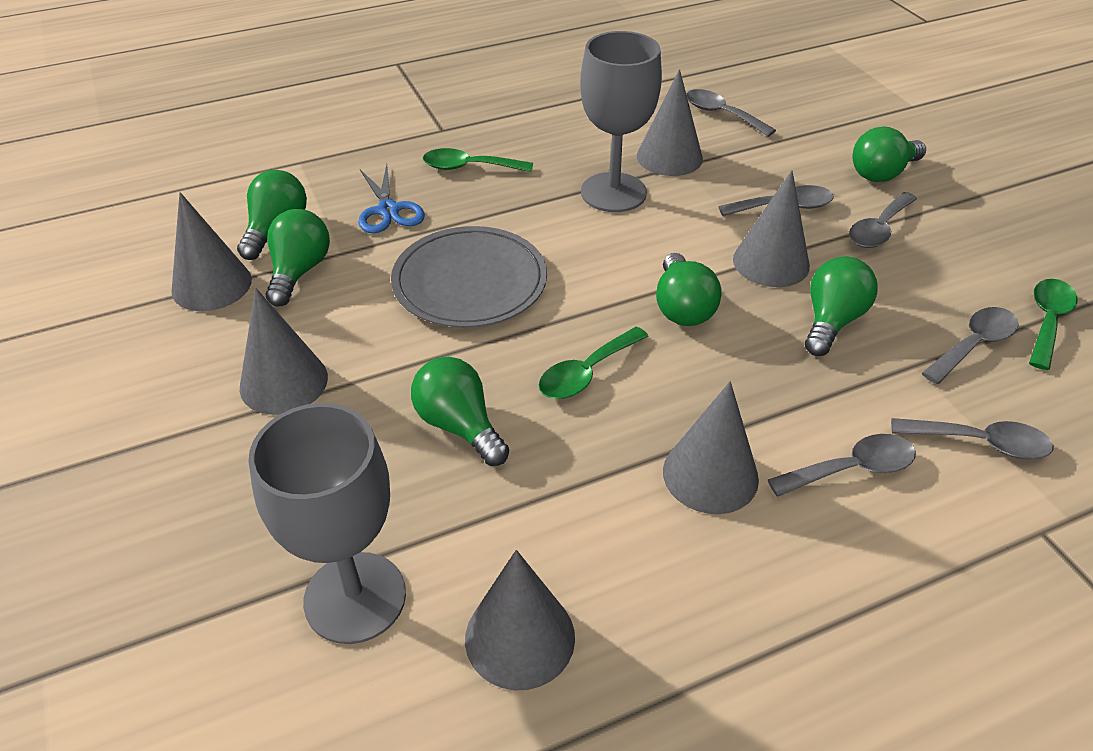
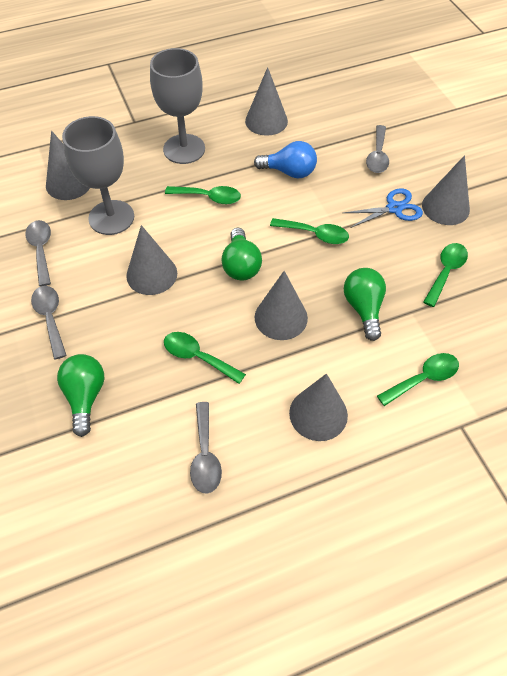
blue light bulb: 0 -> 1
green light bulb: 6 -> 3
green spoon: 3 -> 5
grey plate: 1 -> 0
grey spoon: 6 -> 4

